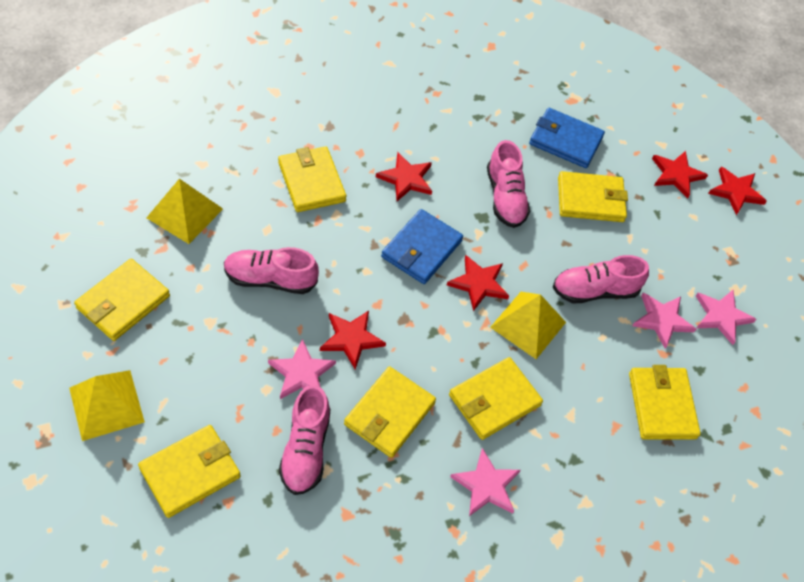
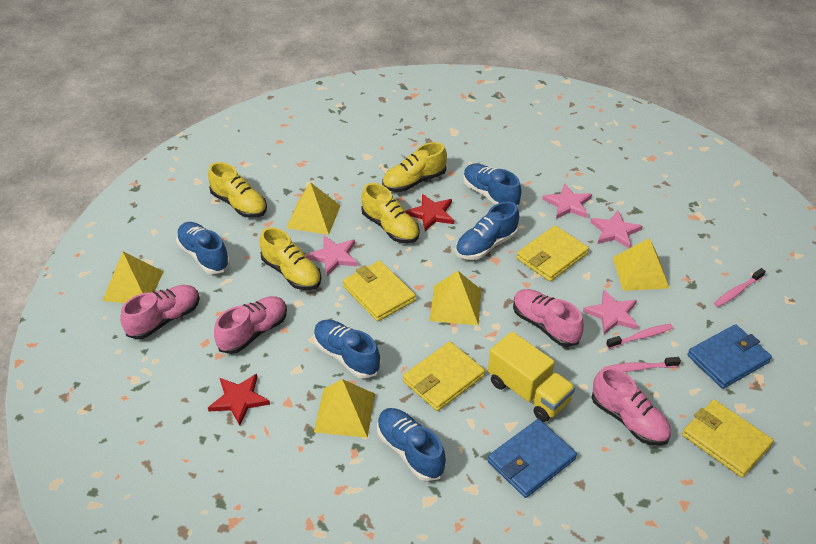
blue shoe: 0 -> 5
pink toothbrush: 0 -> 3
red star: 5 -> 2
yellow pyramid: 3 -> 5
yellow shoe: 0 -> 4
yellow truck: 0 -> 1
yellow wallet: 7 -> 4

